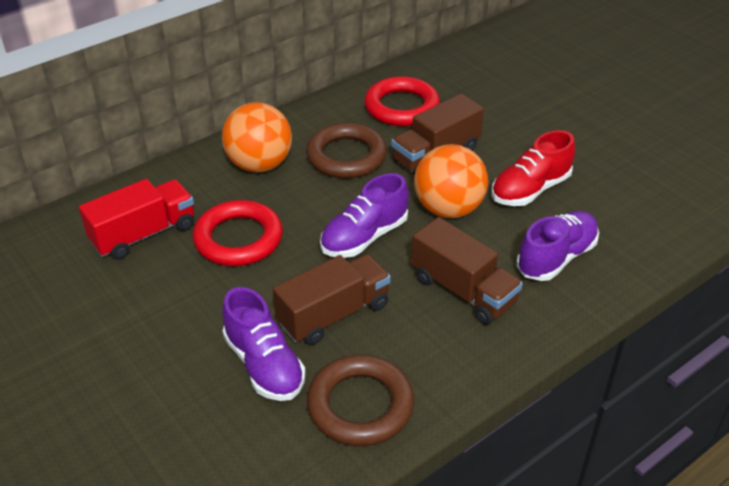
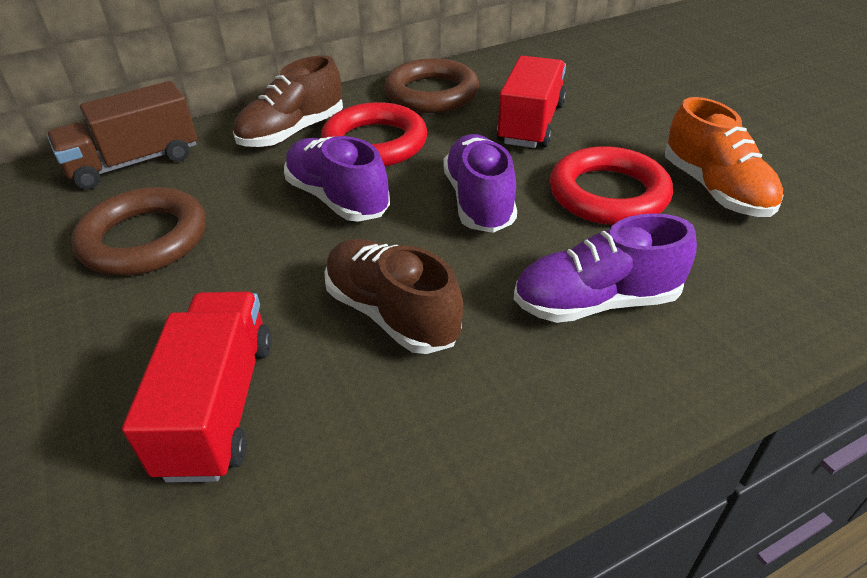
brown shoe: 0 -> 2
brown truck: 3 -> 1
orange ball: 2 -> 0
orange shoe: 0 -> 1
red shoe: 1 -> 0
red truck: 1 -> 2

